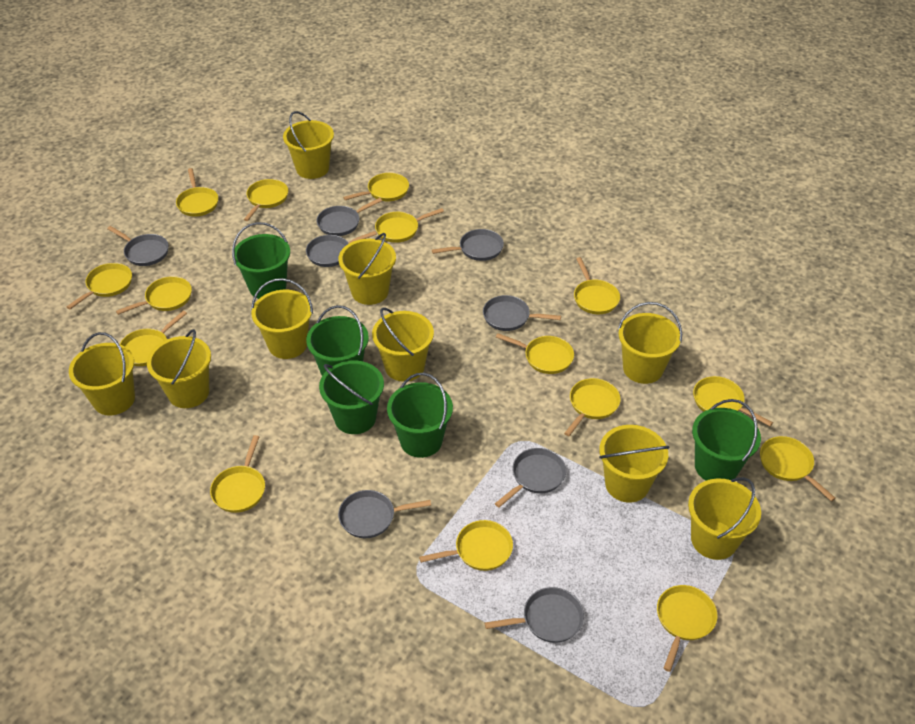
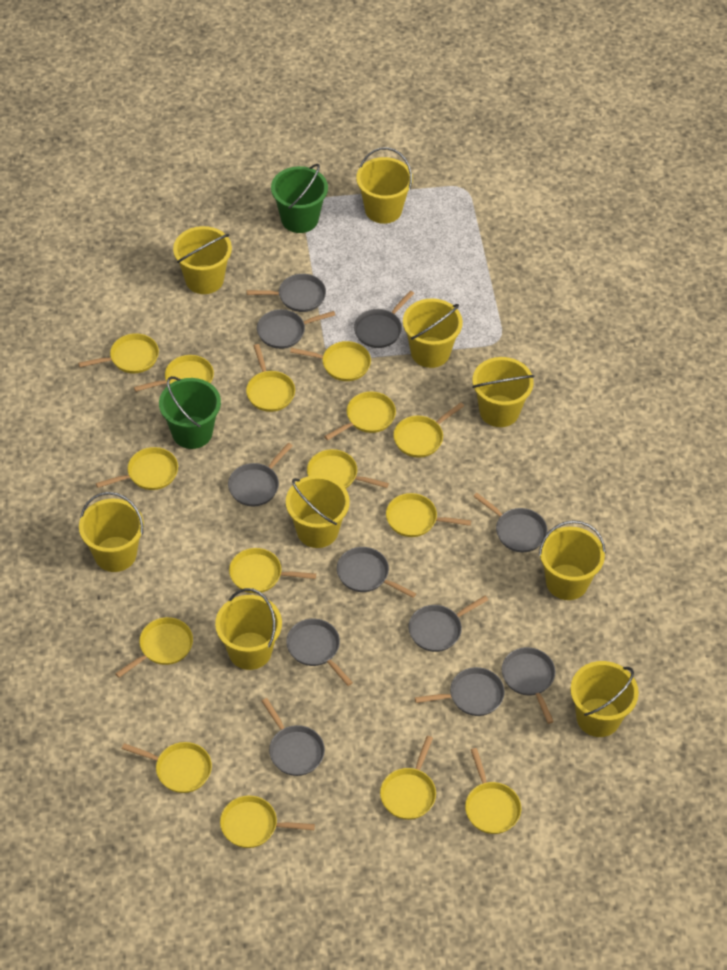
green bucket: 5 -> 2
grey pan: 8 -> 11

